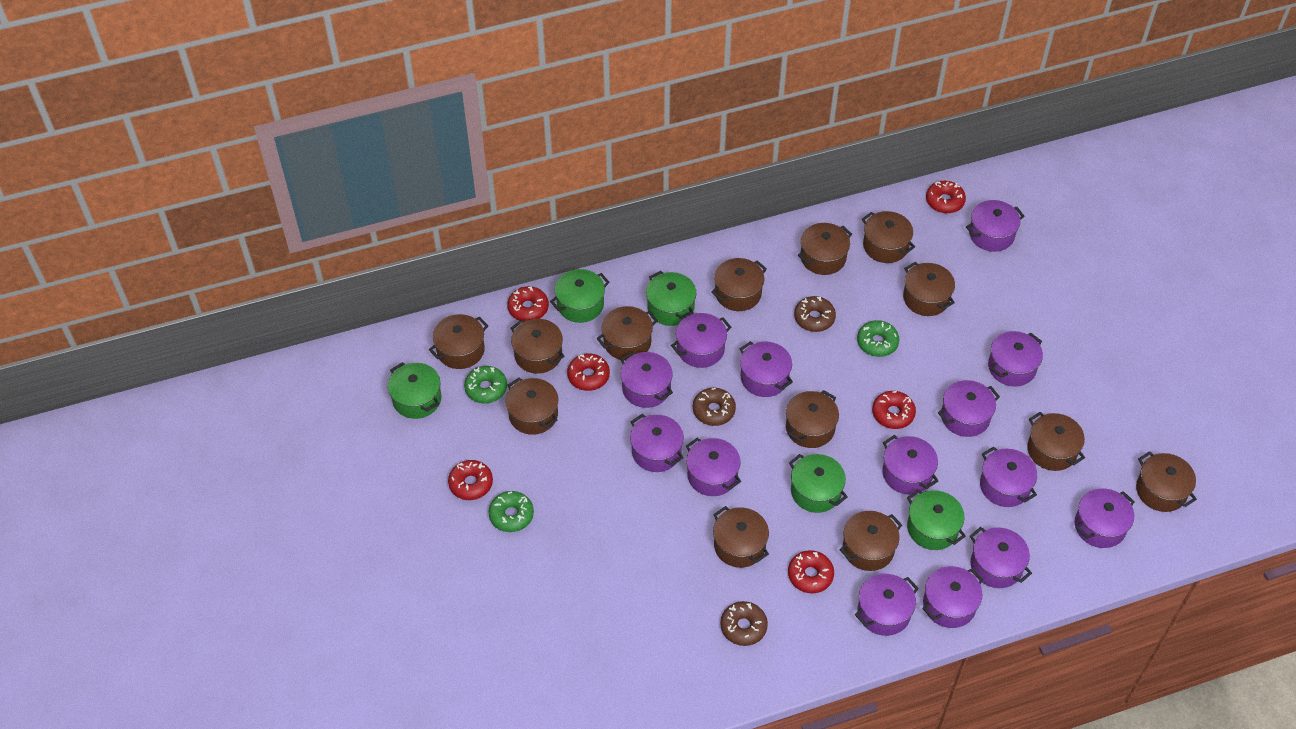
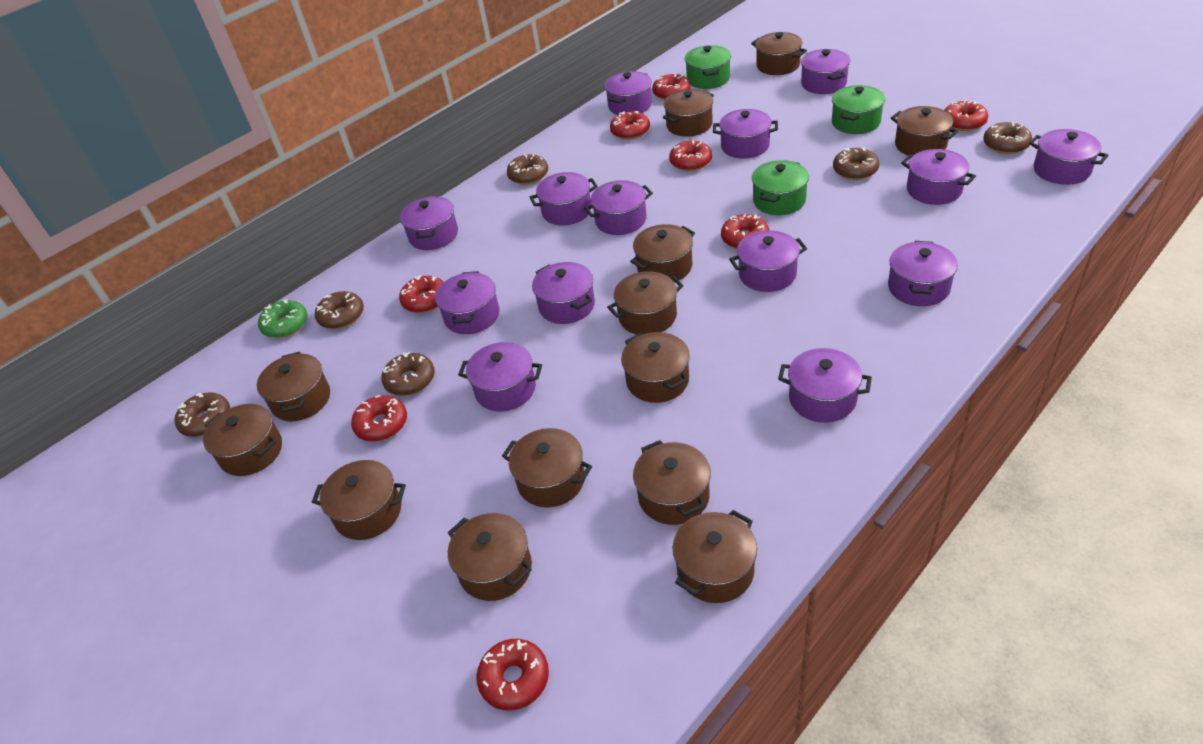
brown donut: 3 -> 6
green donut: 3 -> 1
green pot: 5 -> 3
red donut: 6 -> 8

